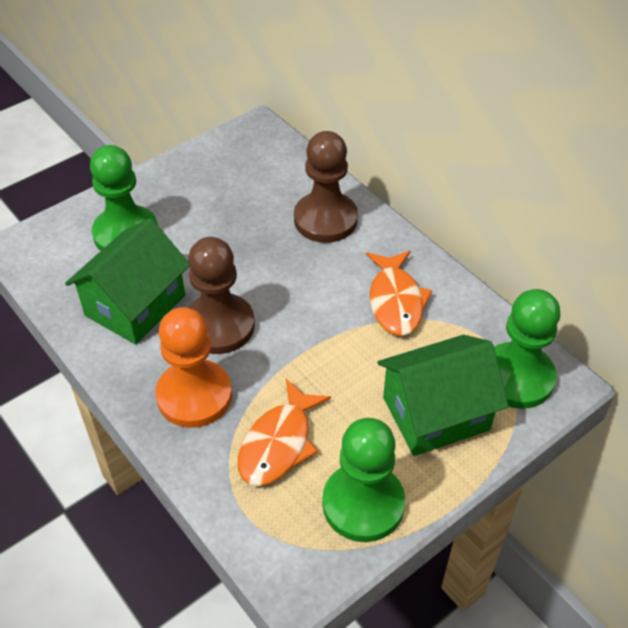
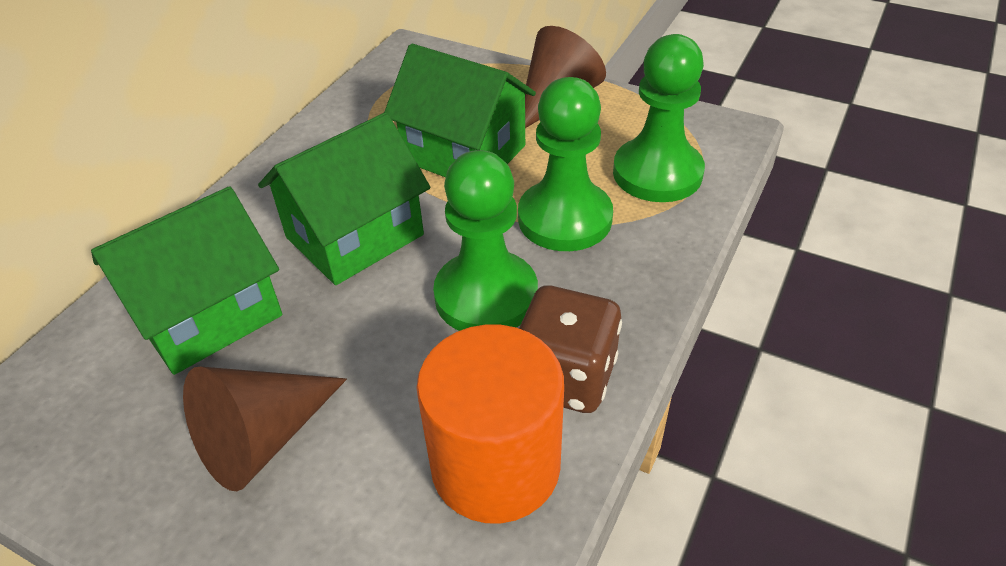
brown cone: 0 -> 2
brown dice: 0 -> 1
brown pawn: 2 -> 0
green house: 2 -> 3
orange cylinder: 0 -> 1
orange fish: 2 -> 0
orange pawn: 1 -> 0

